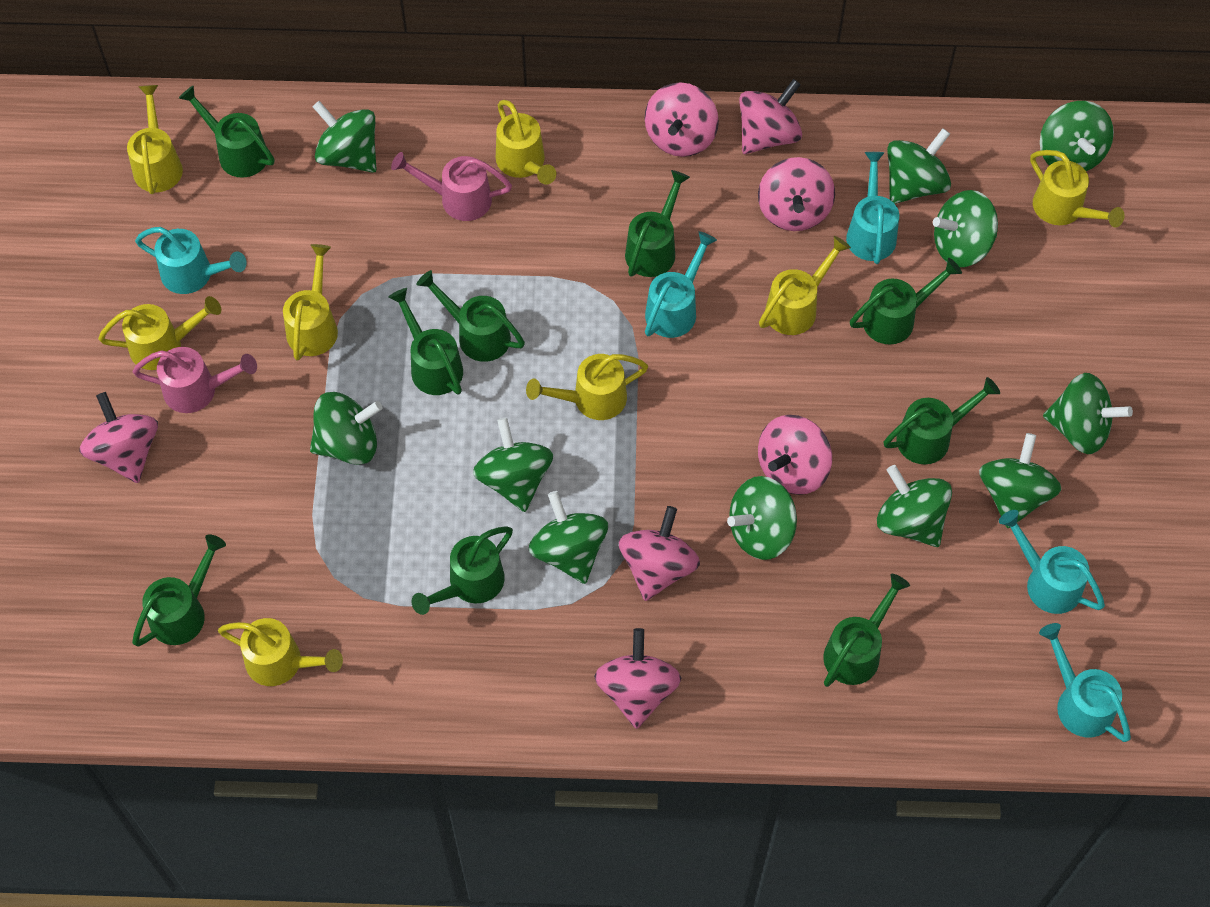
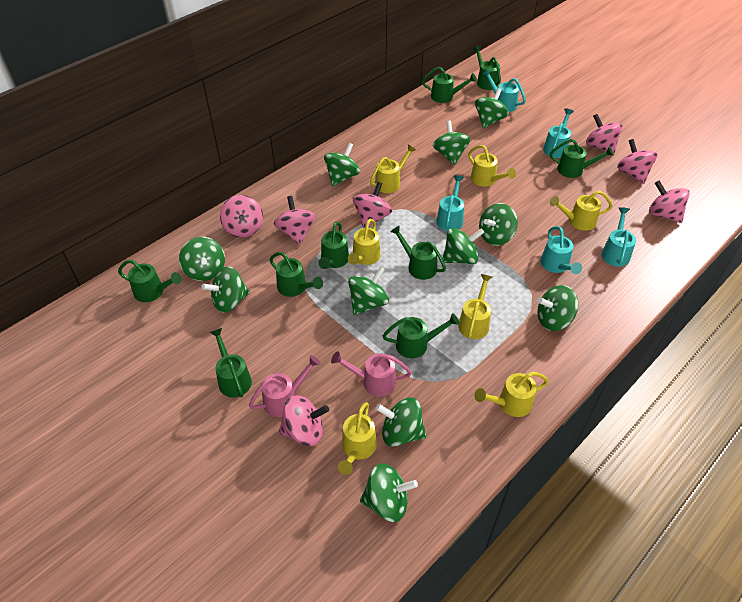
yellow watering can: 8 -> 7

